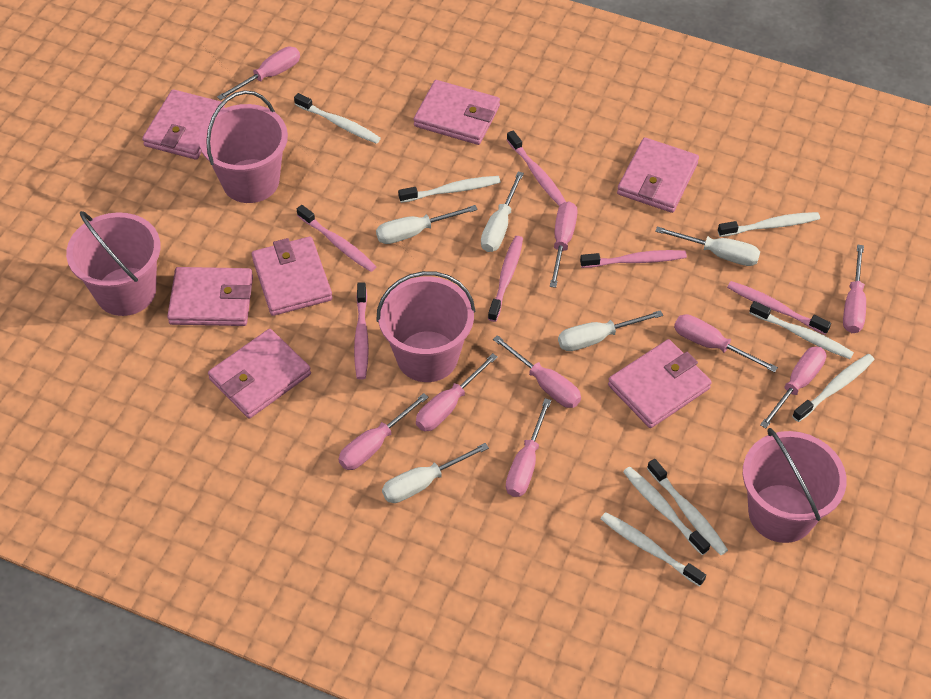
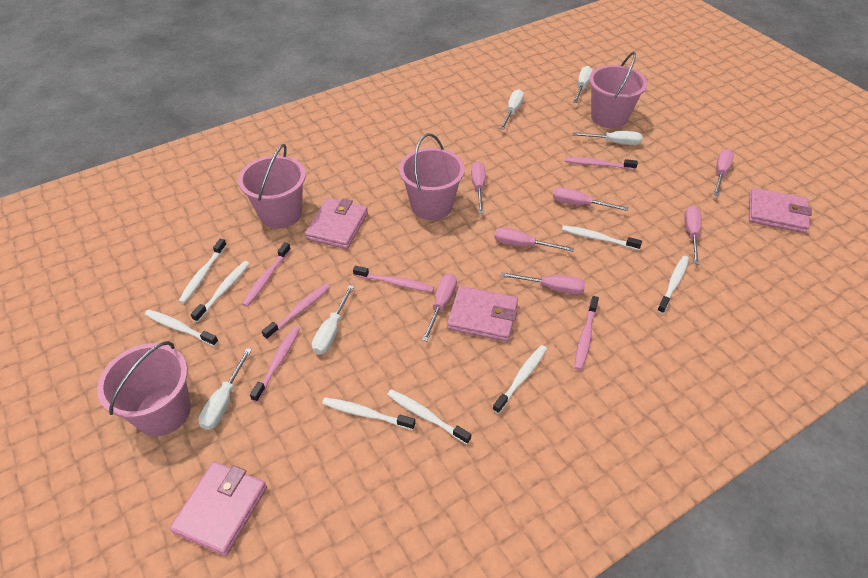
pink screwdriver: 9 -> 7
pink wallet: 7 -> 4

